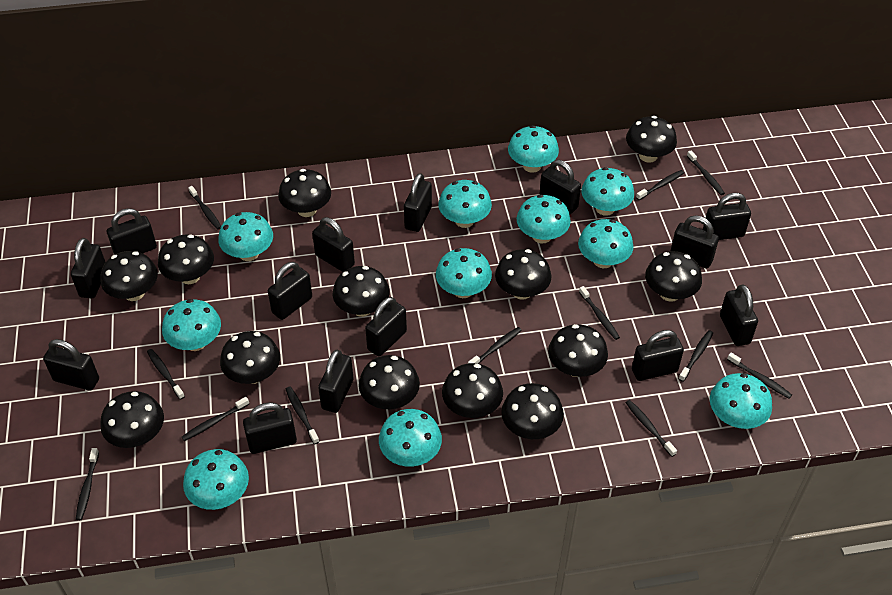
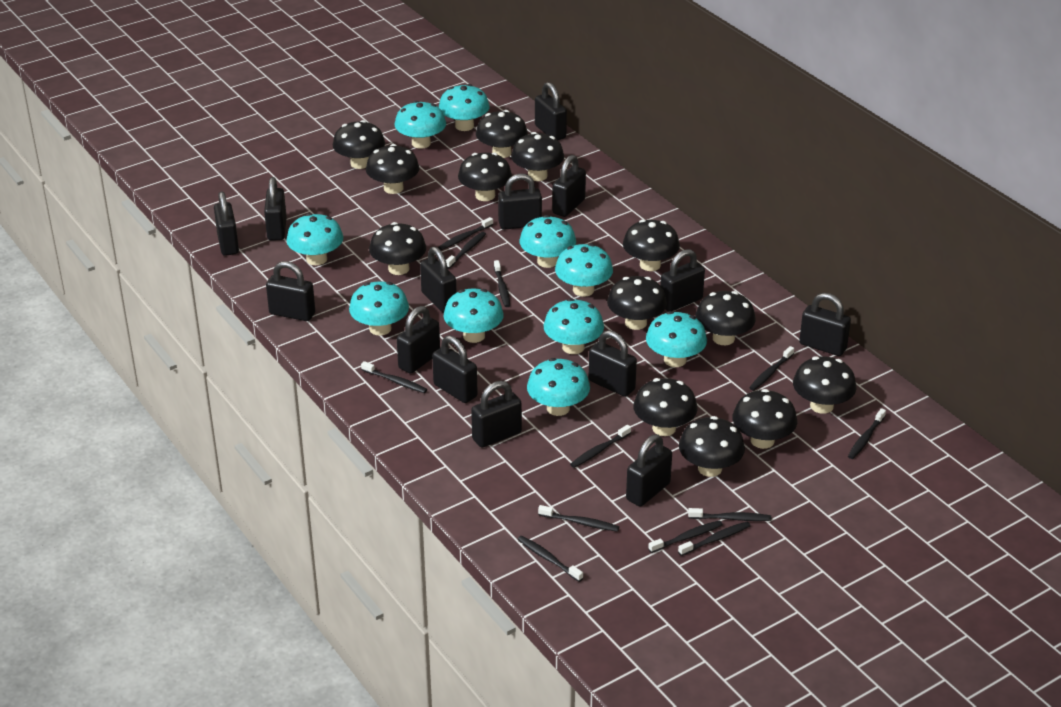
turquoise mushroom: 11 -> 10

